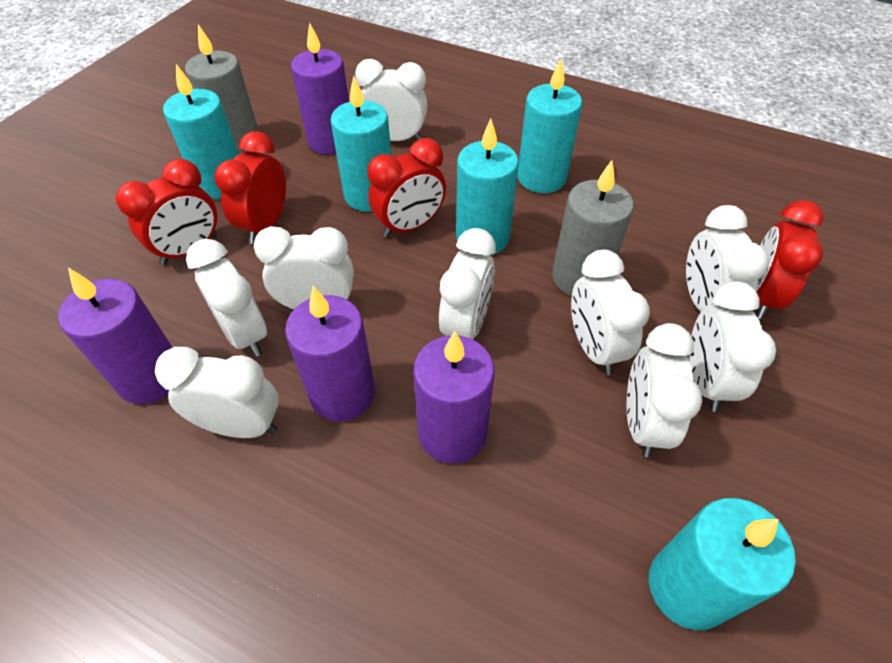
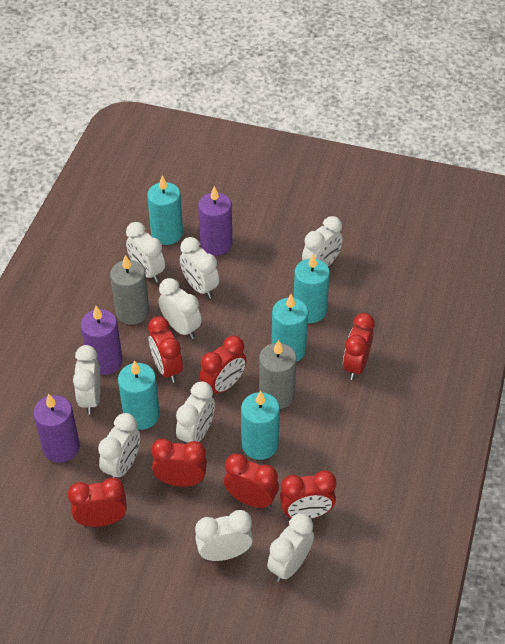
purple candle: 4 -> 3
red clock: 4 -> 7

